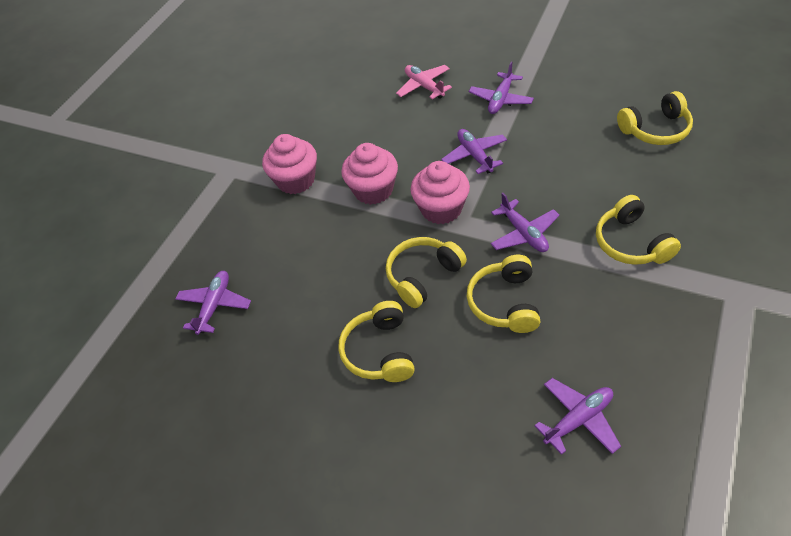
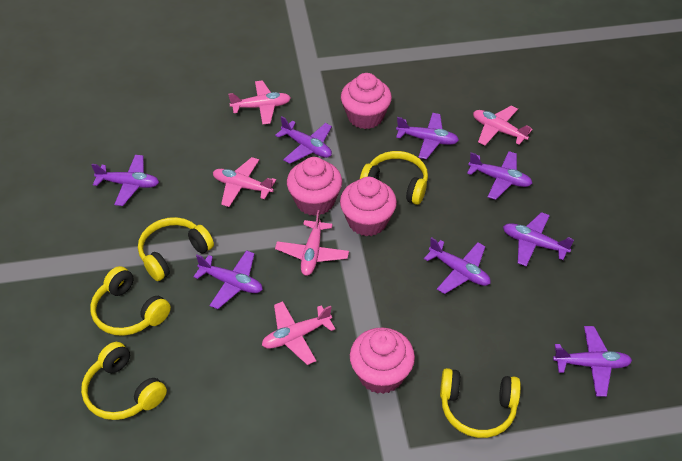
pink cupcake: 3 -> 4
pink plane: 1 -> 5
purple plane: 5 -> 8

